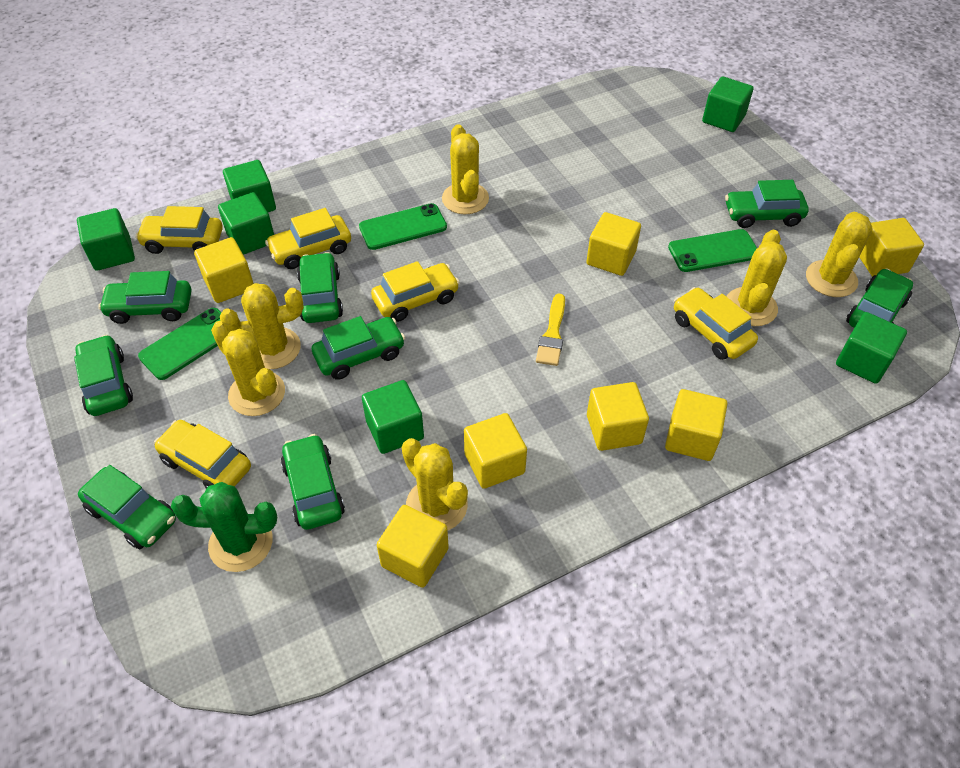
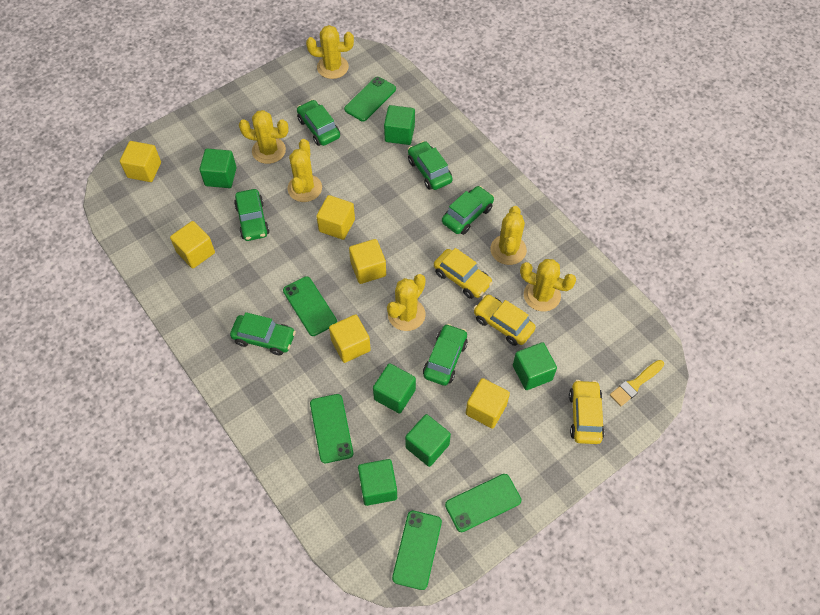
green cactus: 1 -> 0
green car: 8 -> 6
green phone: 3 -> 5
yellow car: 5 -> 3
yellow cube: 7 -> 6

